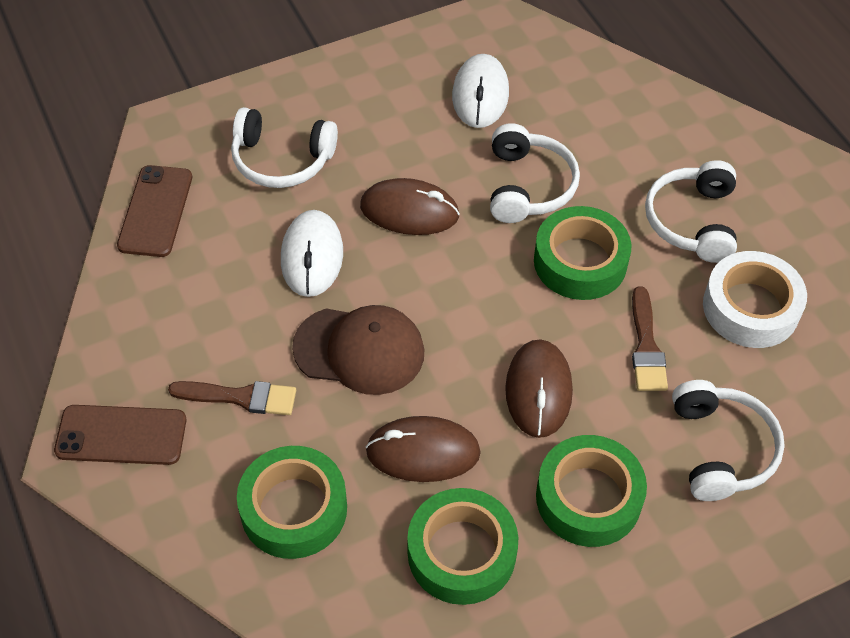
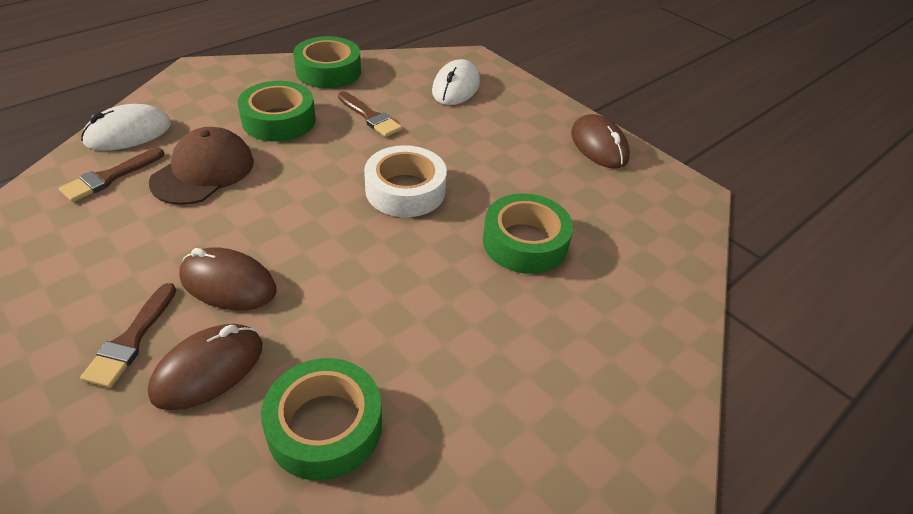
brown brush: 2 -> 3
brown phone: 2 -> 0
white headphones: 4 -> 0

